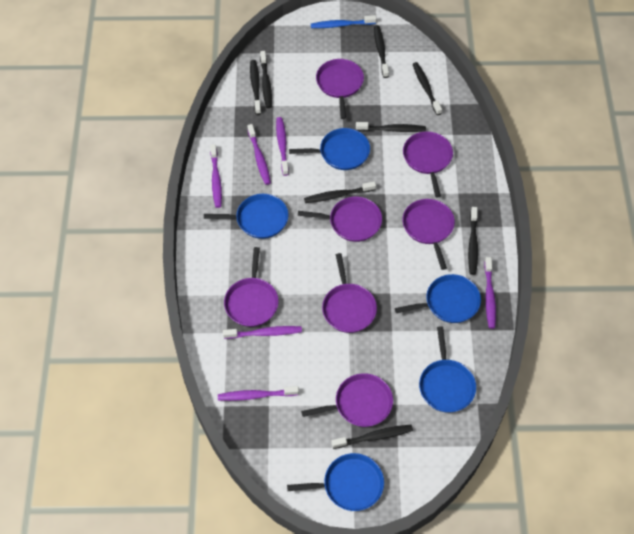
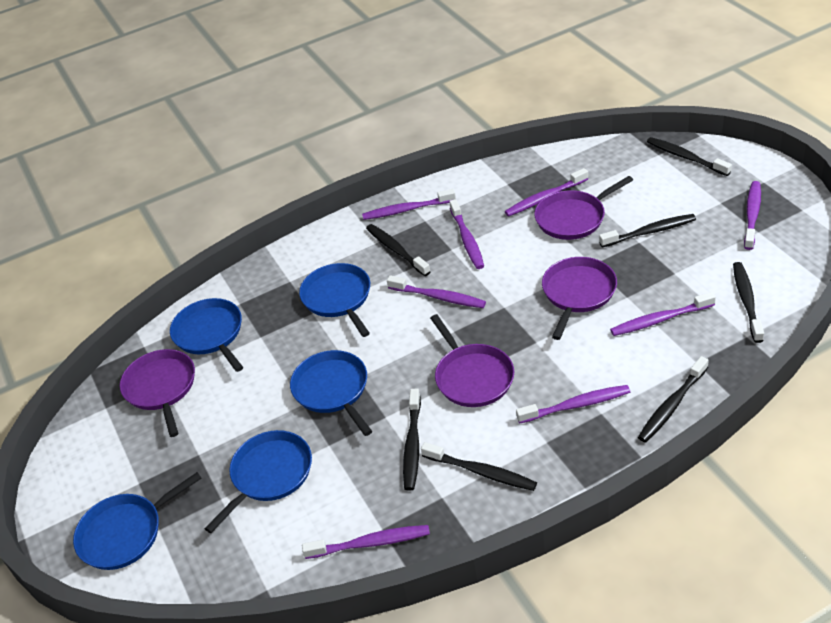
black toothbrush: 8 -> 7
blue toothbrush: 1 -> 0
purple pan: 7 -> 4
purple toothbrush: 6 -> 8

